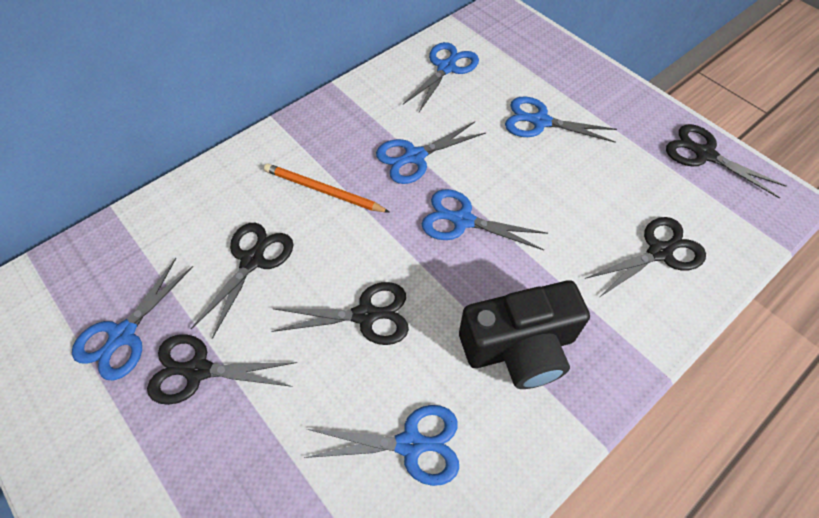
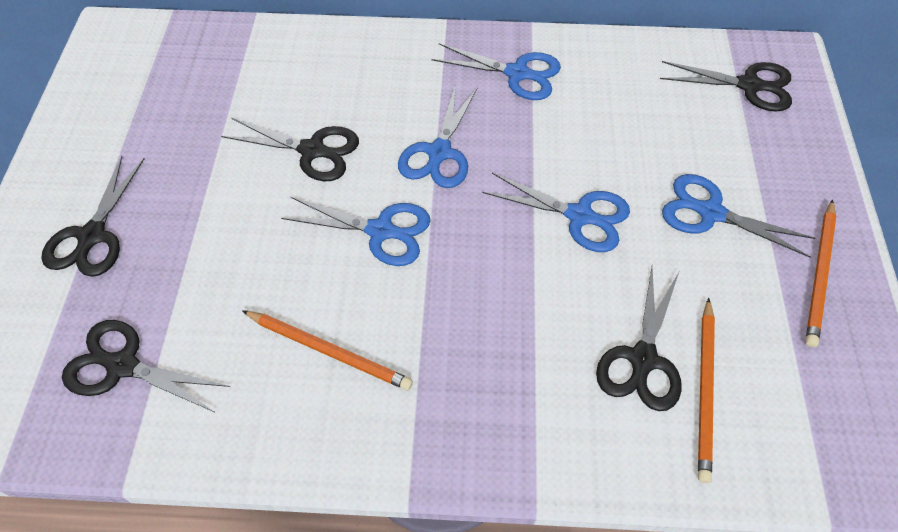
black camera: 1 -> 0
blue scissors: 6 -> 5
orange pencil: 1 -> 3

